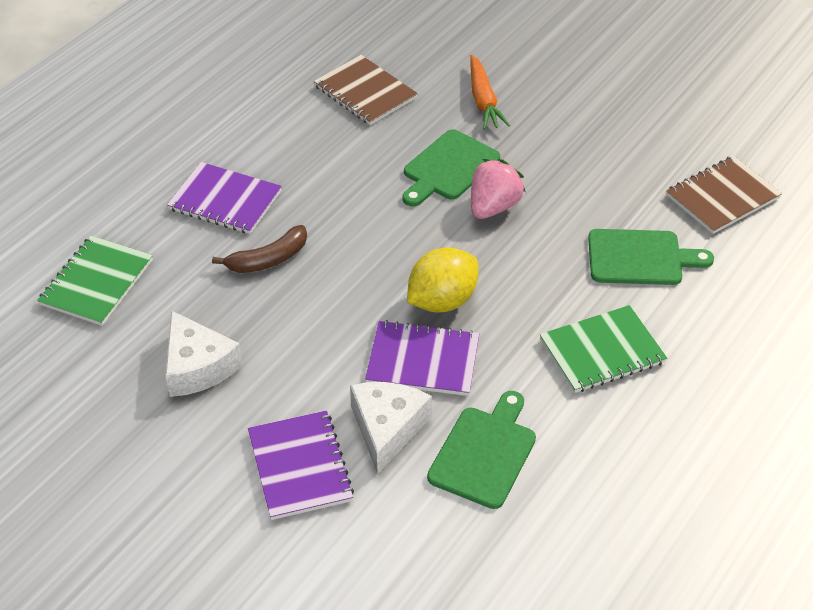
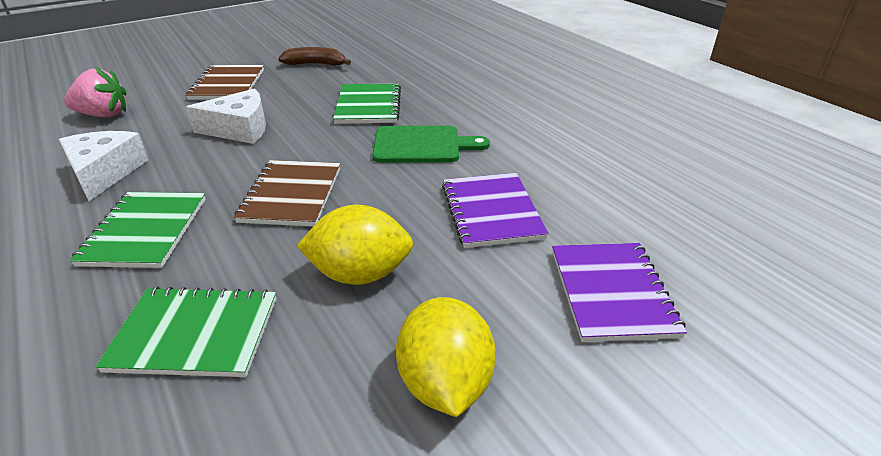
green cutting board: 3 -> 1
green notebook: 2 -> 3
orange carrot: 1 -> 0
purple notebook: 3 -> 2
yellow lemon: 1 -> 2

